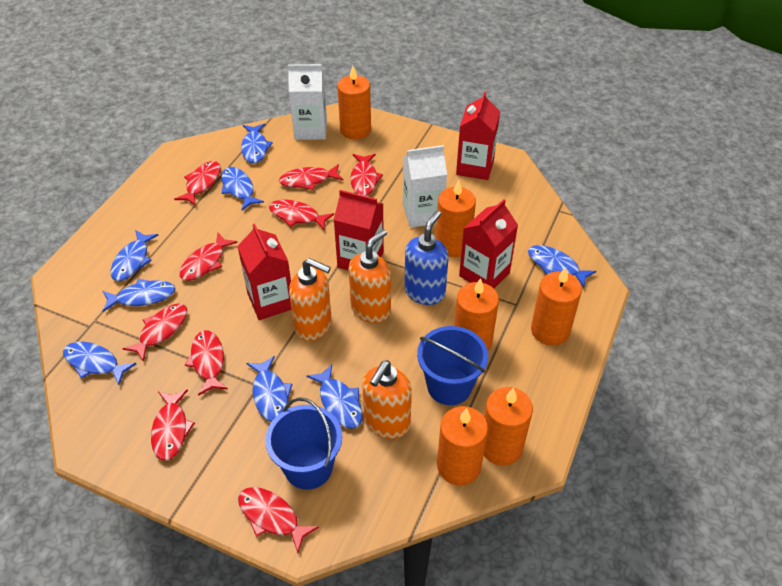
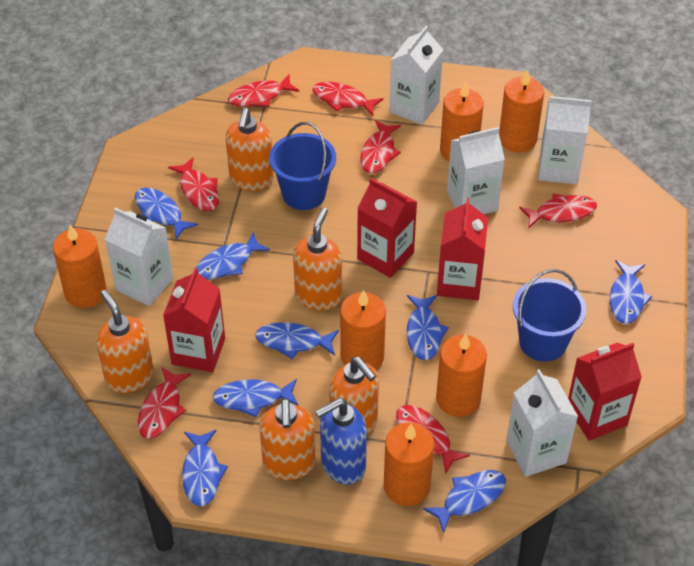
orange soap dispenser: 3 -> 5
red fish: 9 -> 7
white carton: 2 -> 5

